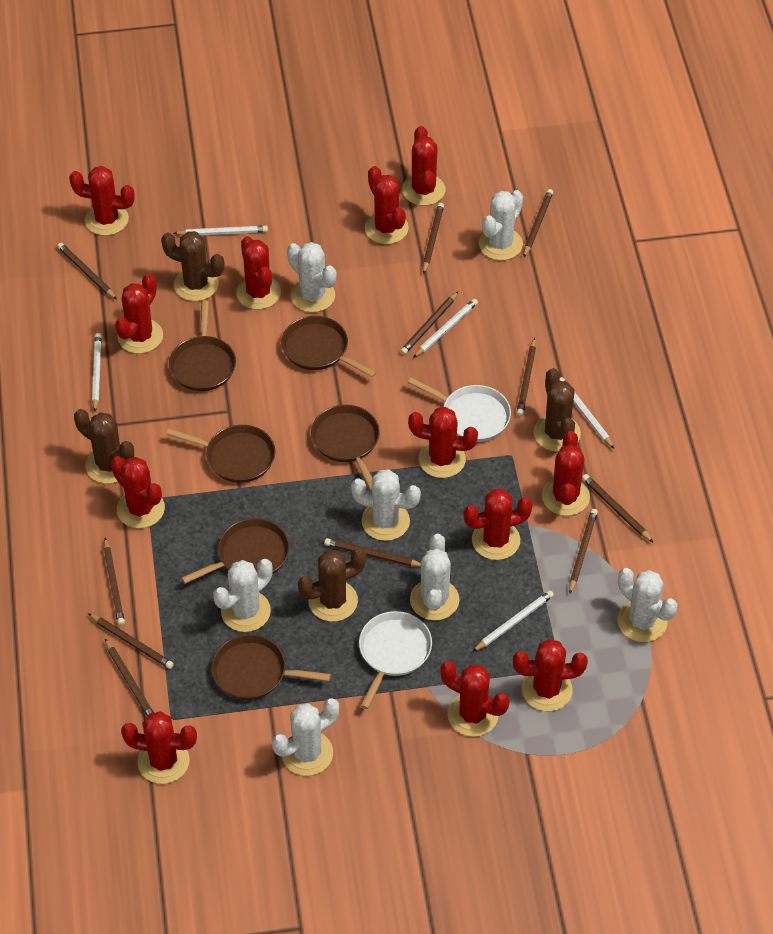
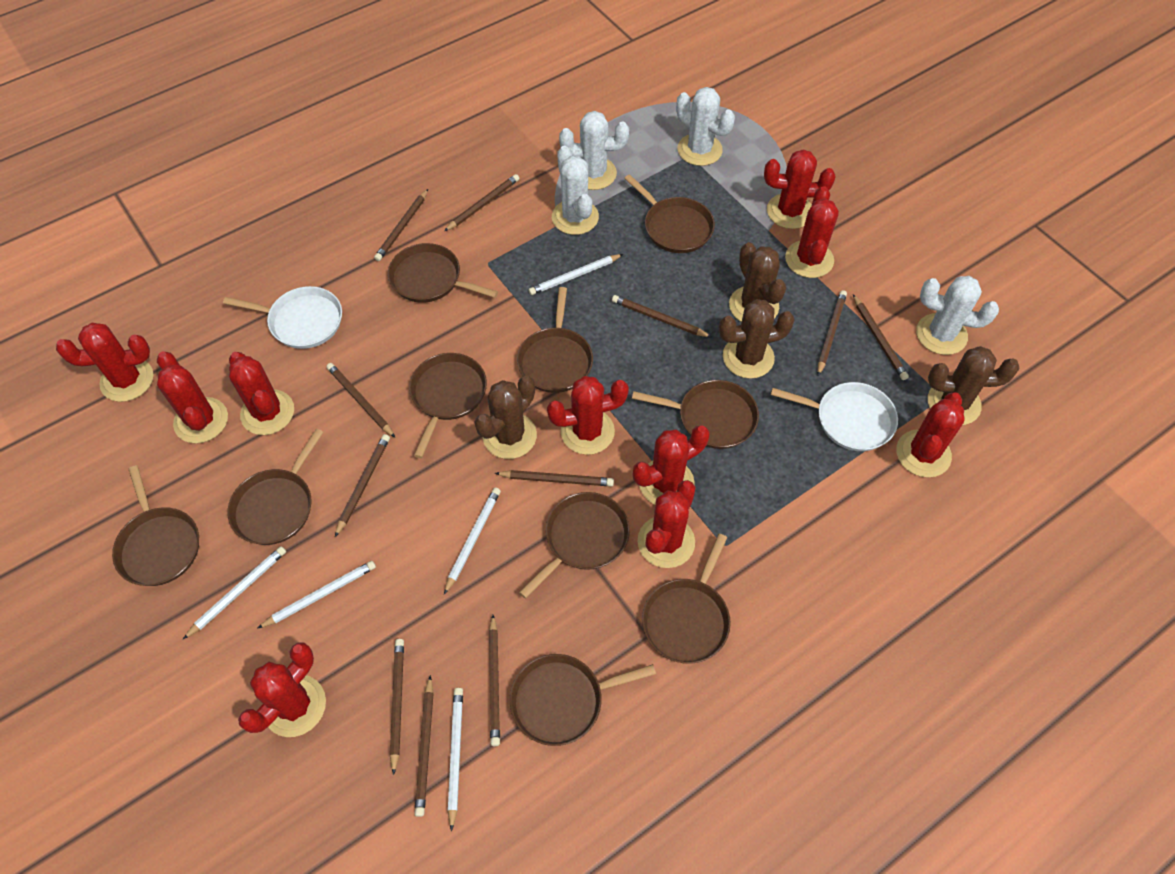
brown pan: 6 -> 10
red cactus: 12 -> 10
white cactus: 7 -> 4

